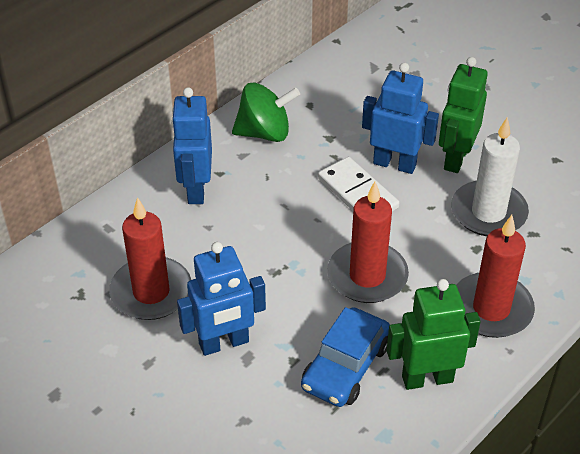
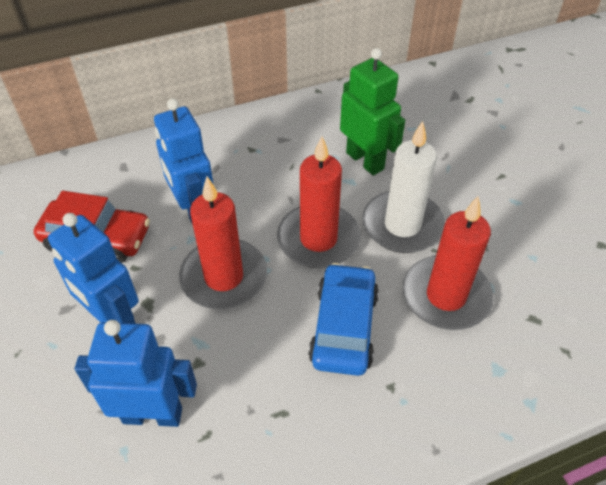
green robot: 2 -> 1
green spinning top: 1 -> 0
red car: 0 -> 1
white domino: 1 -> 0

